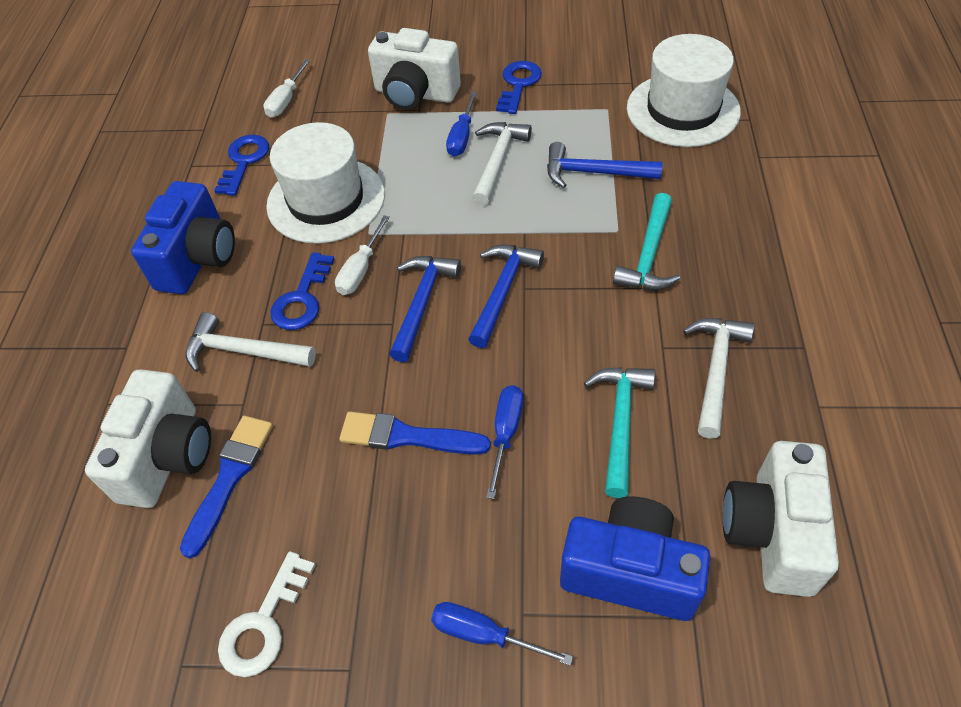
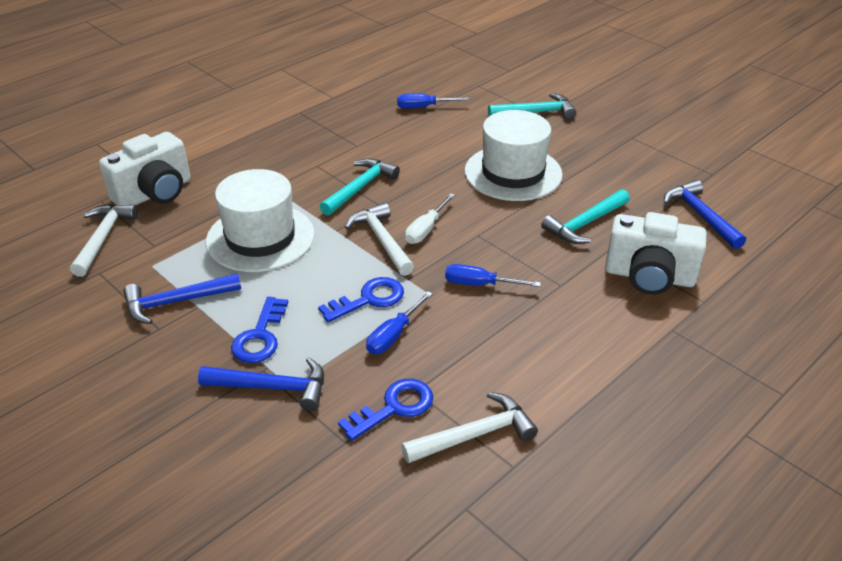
blue brush: 2 -> 0
blue camera: 2 -> 0
turquoise hammer: 2 -> 3
white camera: 3 -> 2
white key: 1 -> 0
white screwdriver: 2 -> 1

